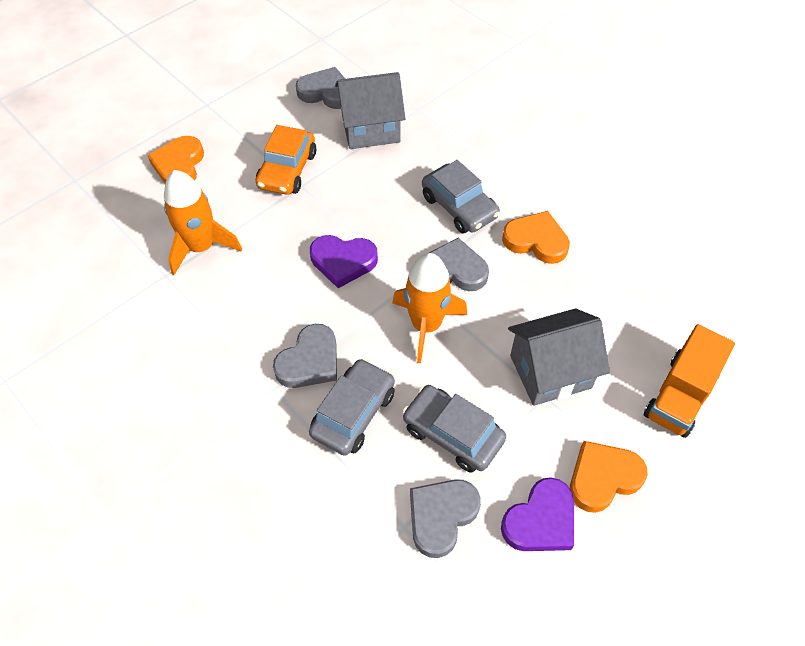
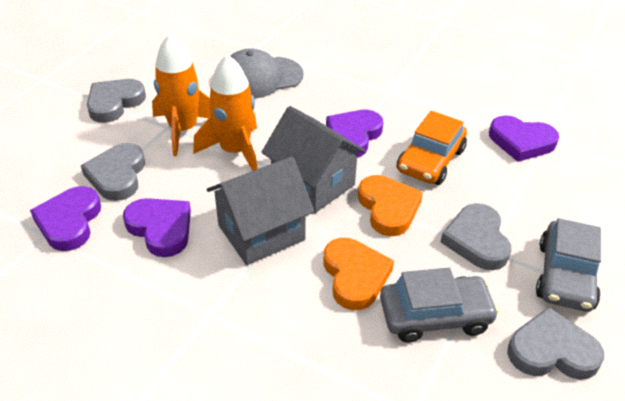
grey cap: 0 -> 1
grey car: 3 -> 2
orange heart: 3 -> 2
orange truck: 1 -> 0
purple heart: 2 -> 4

